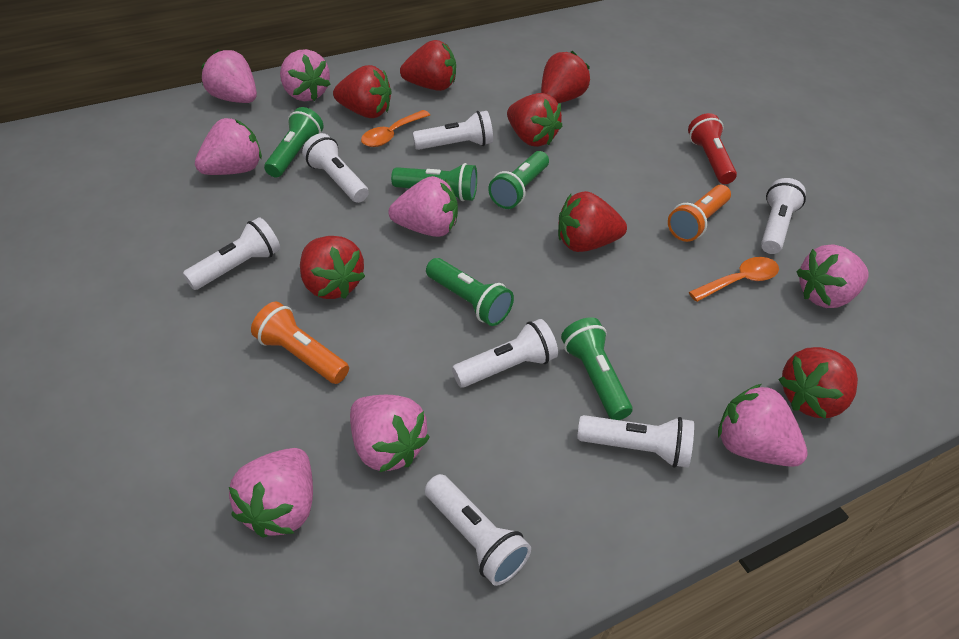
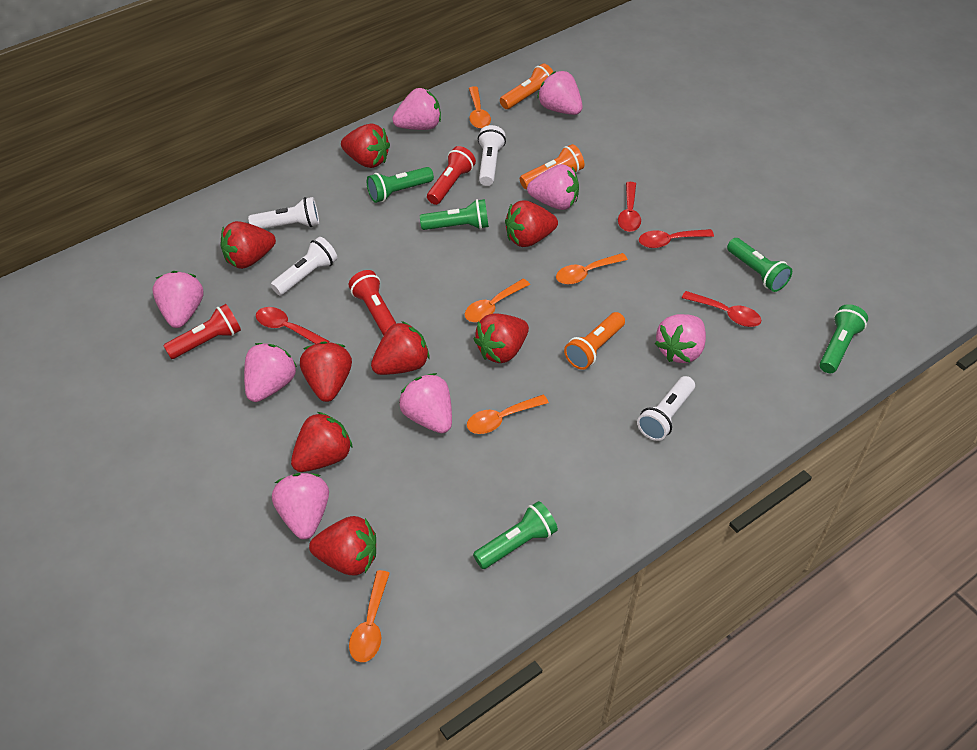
orange flashlight: 2 -> 3
orange spoon: 2 -> 5
red flashlight: 1 -> 3
red spoon: 0 -> 4
red strawberry: 7 -> 8
white flashlight: 7 -> 4

